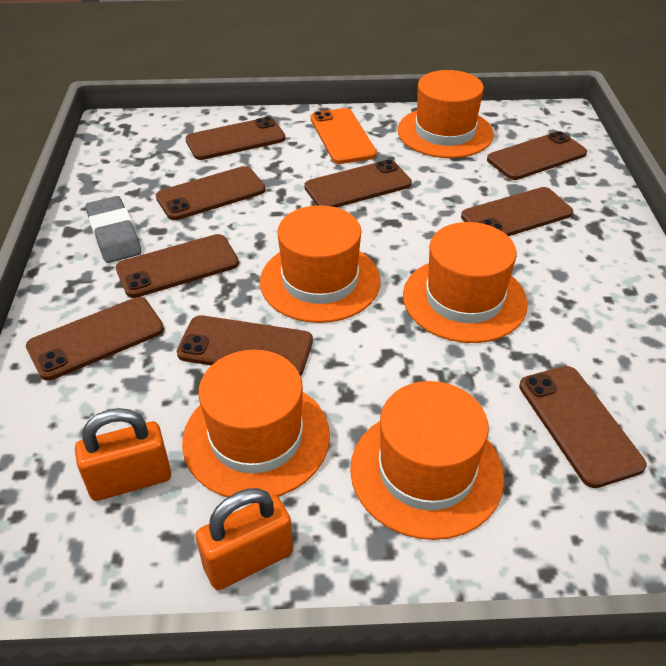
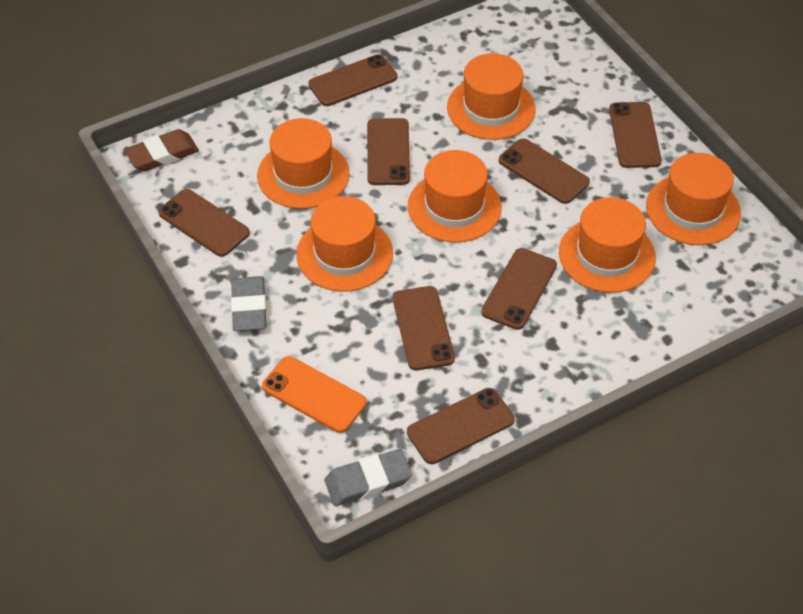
brown eraser: 0 -> 1
brown phone: 9 -> 8
grey eraser: 1 -> 2
orange hat: 5 -> 6
orange padlock: 2 -> 0

